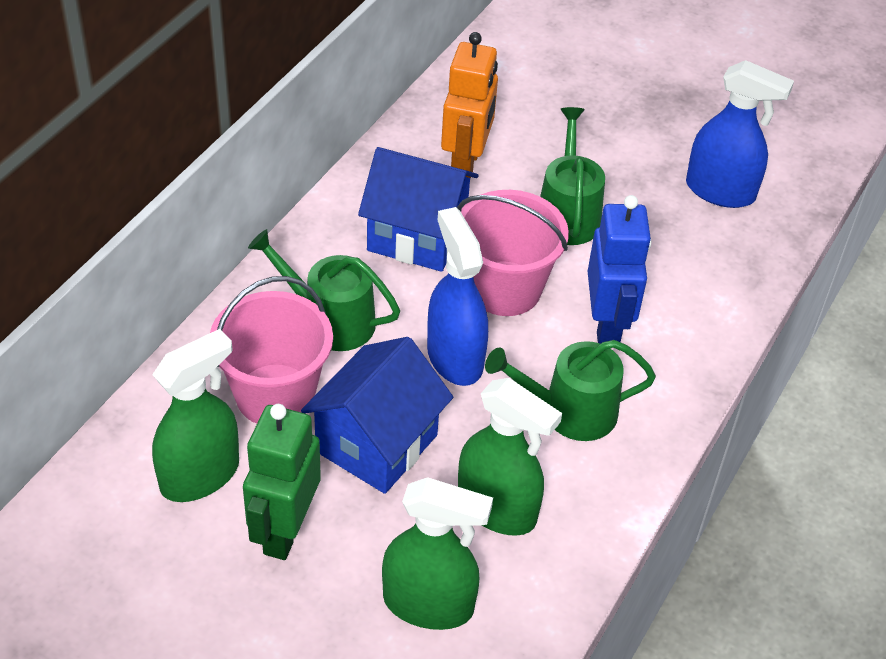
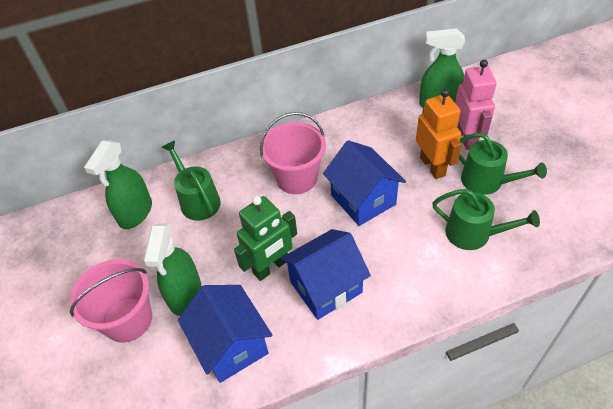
blue house: 2 -> 3
blue robot: 1 -> 0
blue spray bottle: 2 -> 0
pink robot: 0 -> 1

